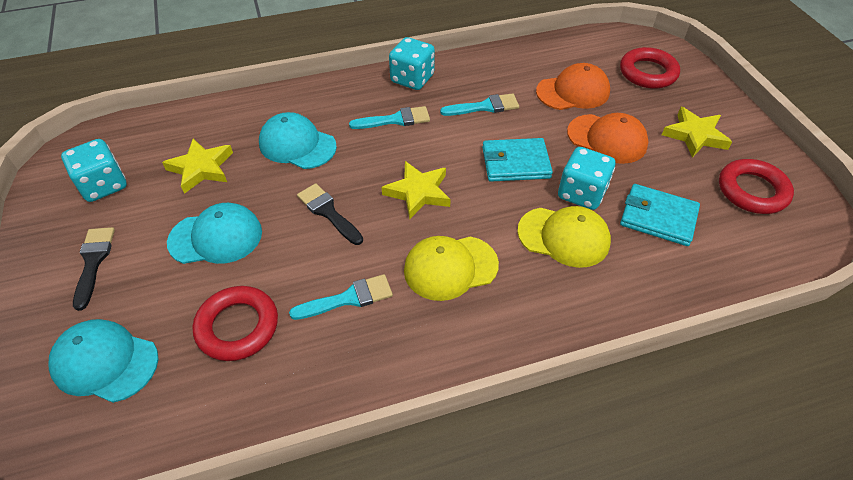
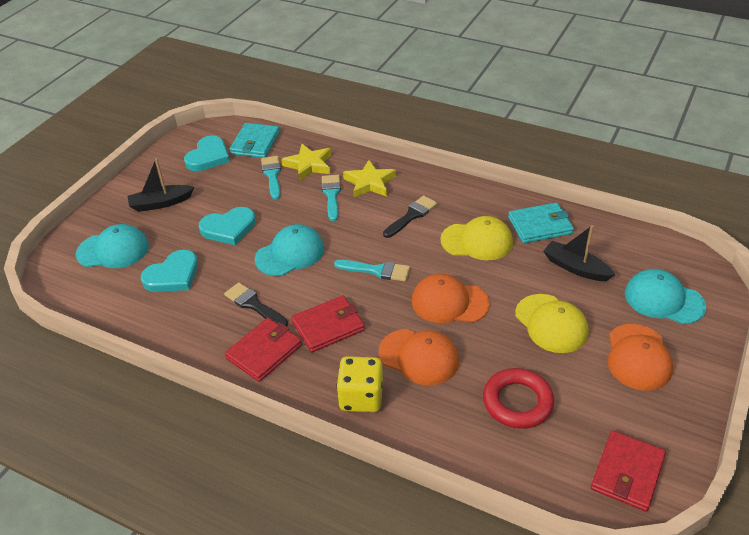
black boat: 0 -> 2
orange cap: 2 -> 3
red ring: 3 -> 1
red wallet: 0 -> 3
turquoise dice: 3 -> 0
turquoise heart: 0 -> 3
yellow dice: 0 -> 1
yellow star: 3 -> 2

